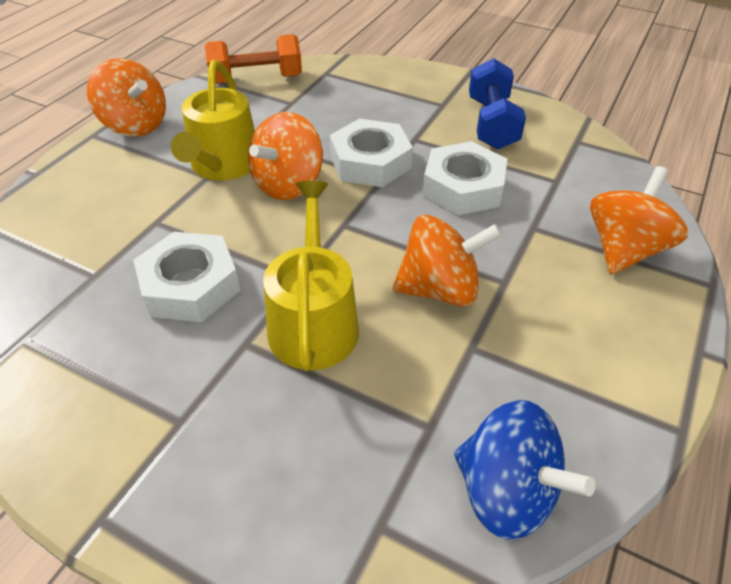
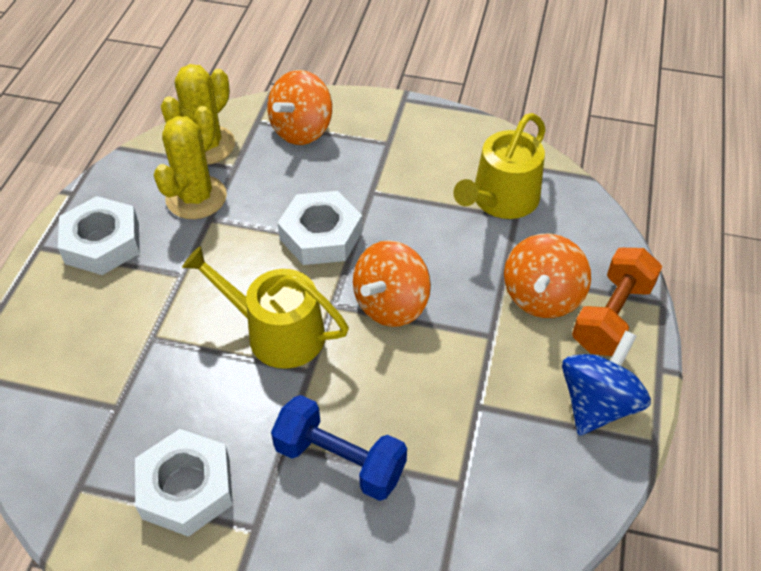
orange spinning top: 4 -> 3
yellow cactus: 0 -> 2

